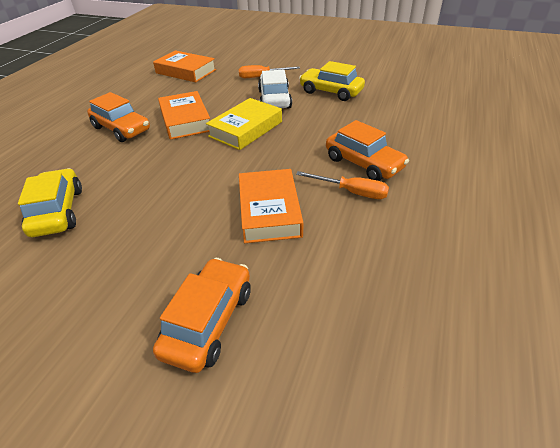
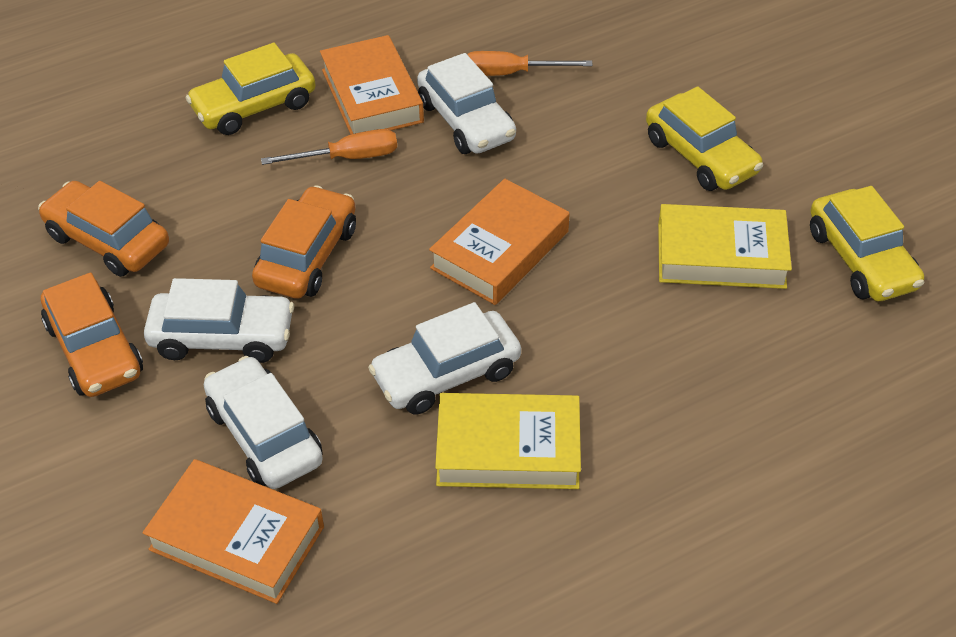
white car: 1 -> 4
yellow book: 1 -> 2
yellow car: 2 -> 3

